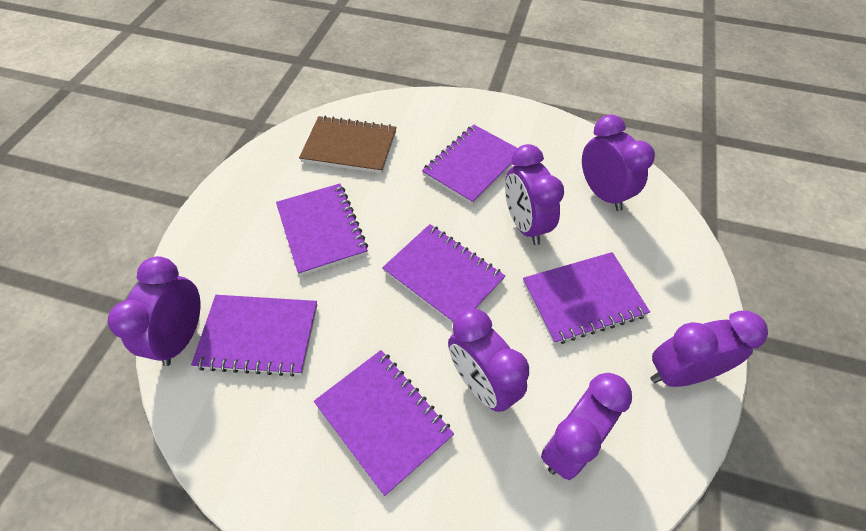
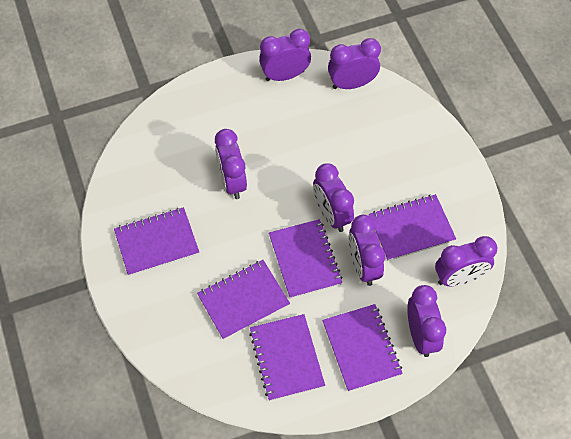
brown notebook: 1 -> 0
purple clock: 6 -> 7

